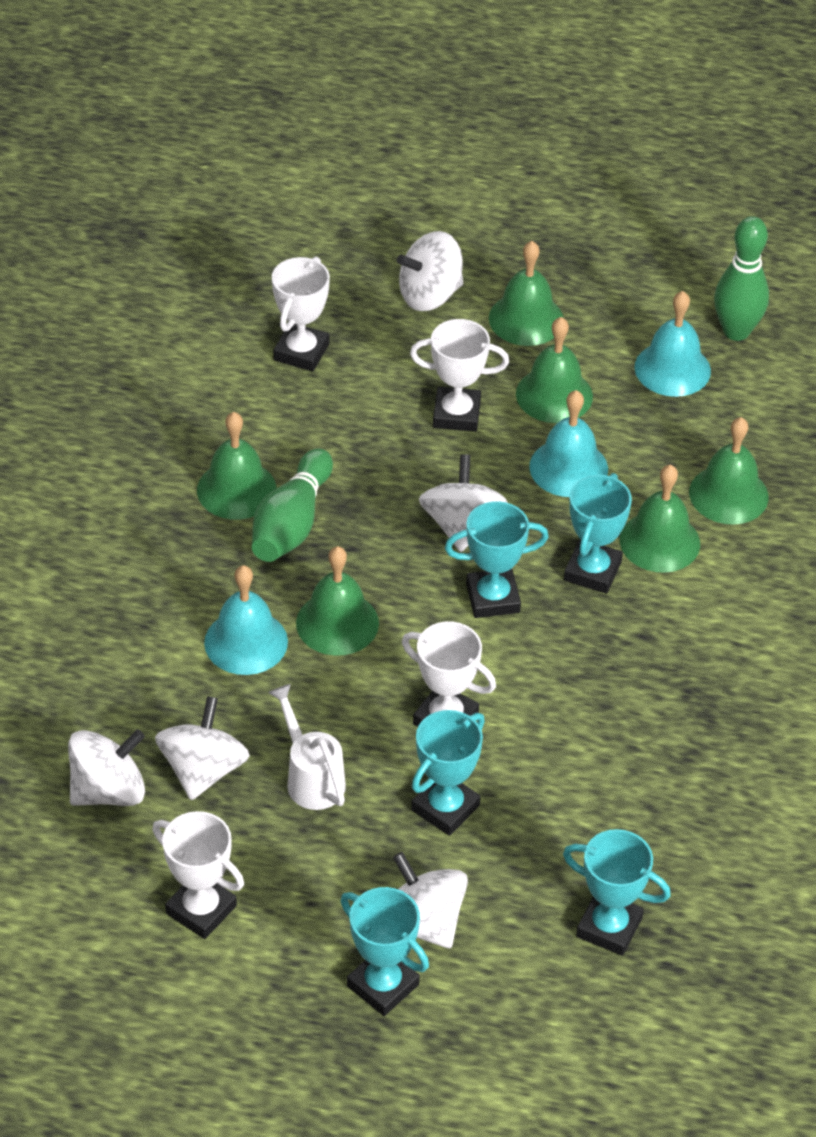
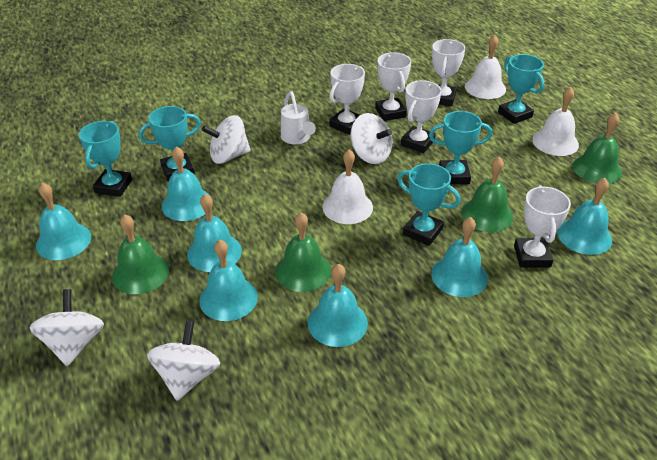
green bell: 6 -> 4
green bowling pin: 2 -> 0
turquoise bell: 3 -> 7
white bell: 0 -> 3
white spinning top: 5 -> 4
white trophy: 4 -> 5

